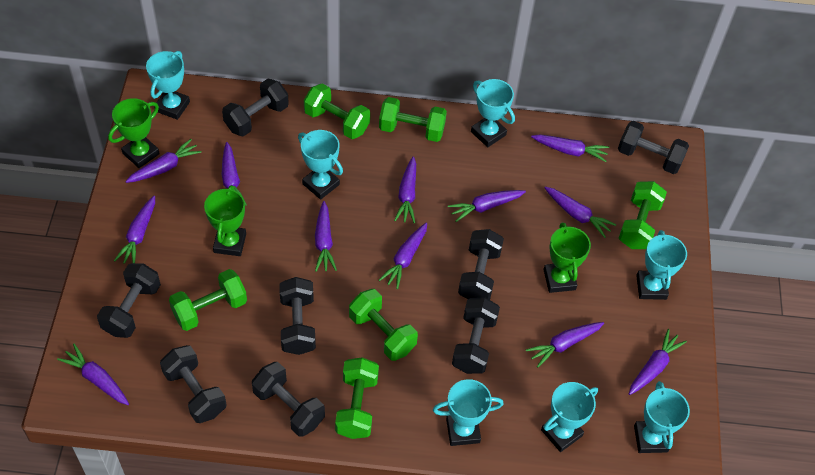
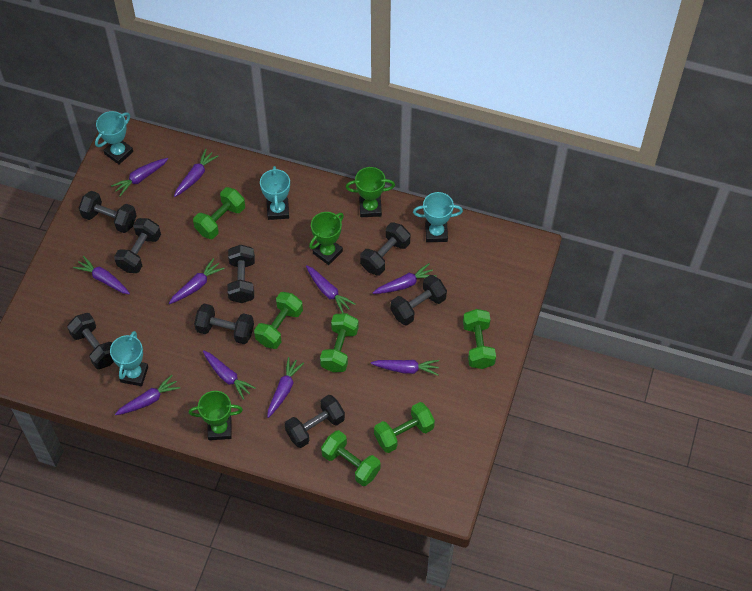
purple carrot: 12 -> 10
turquoise trophy: 7 -> 4

